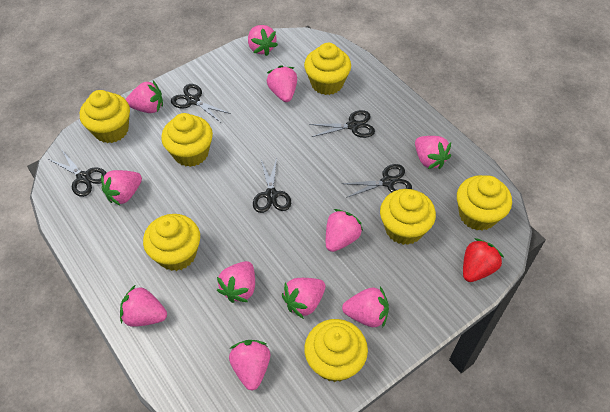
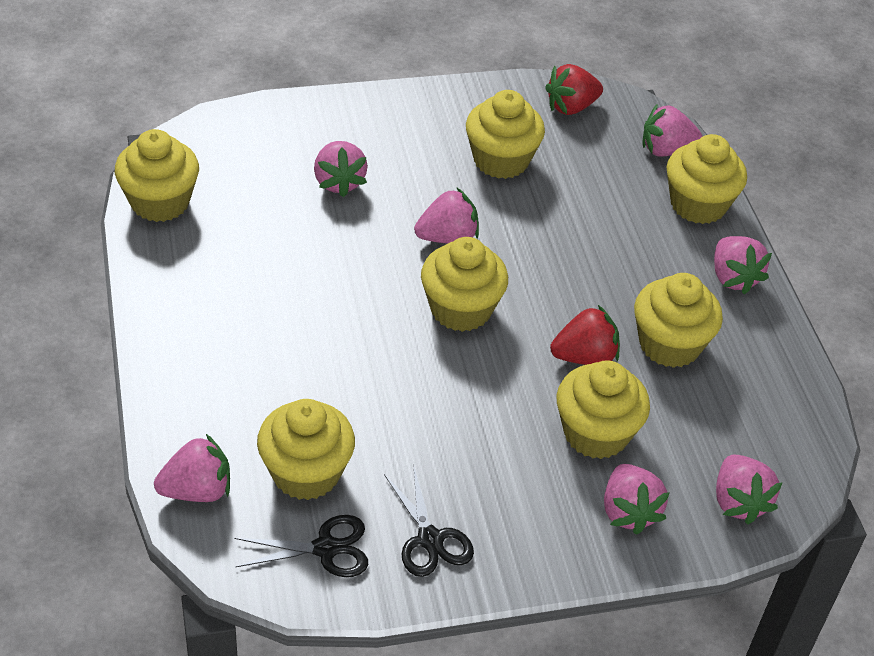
black scissors: 5 -> 2
pink strawberry: 11 -> 7
red strawberry: 1 -> 2

